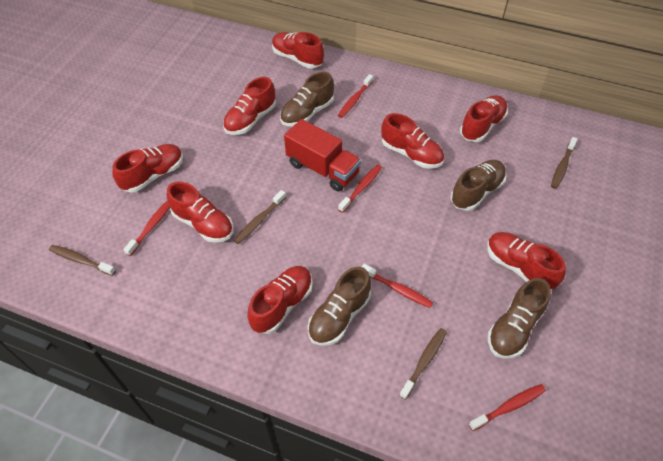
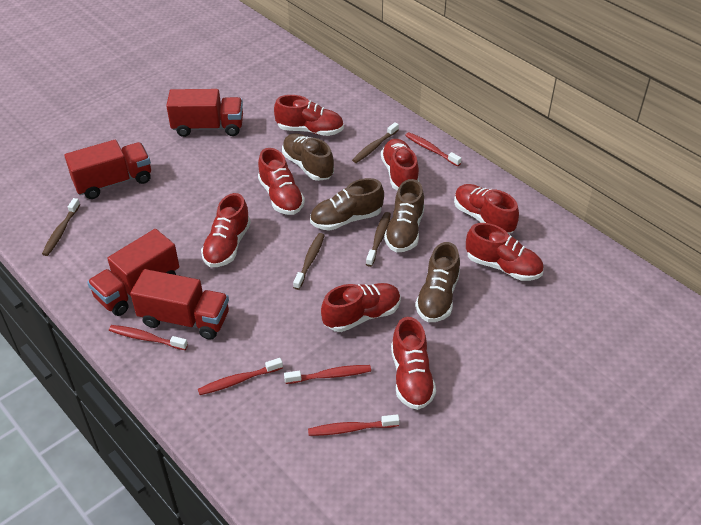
red truck: 1 -> 4

